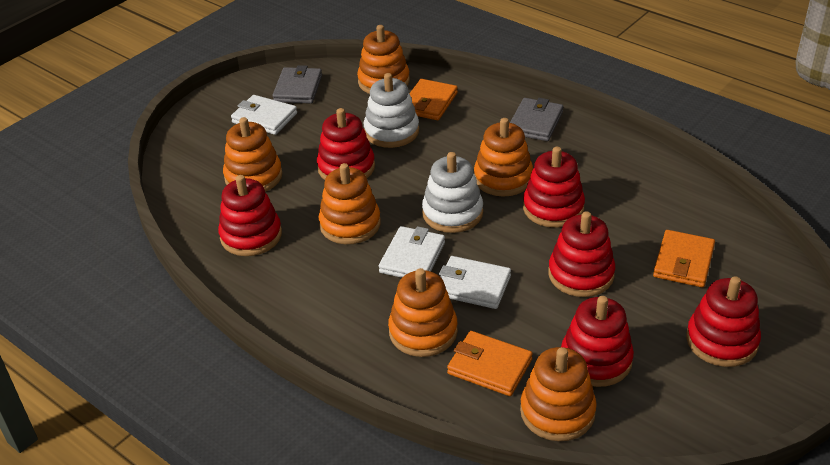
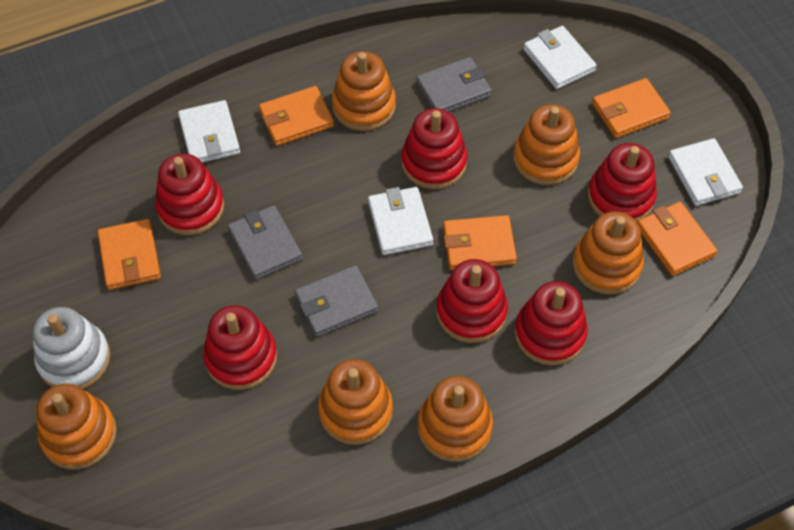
grey wallet: 2 -> 3
orange wallet: 3 -> 5
white stacking toy: 2 -> 1
white wallet: 3 -> 4

